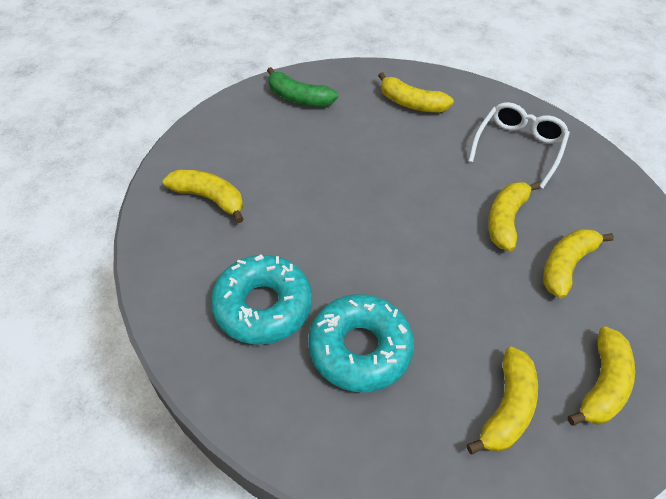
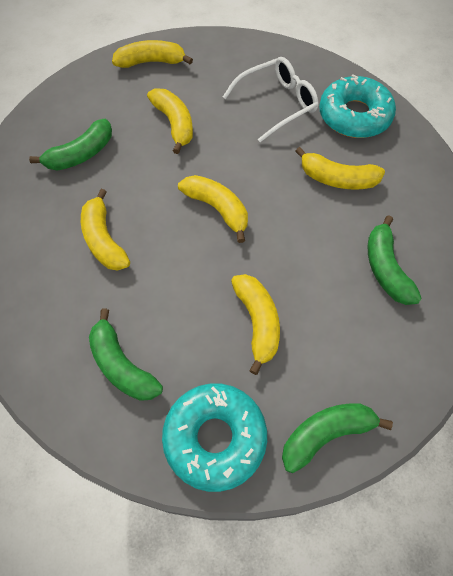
green banana: 1 -> 4

